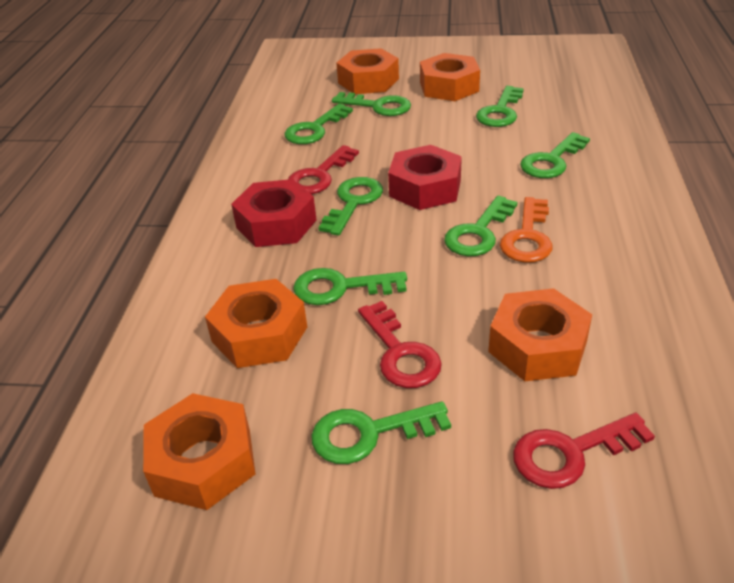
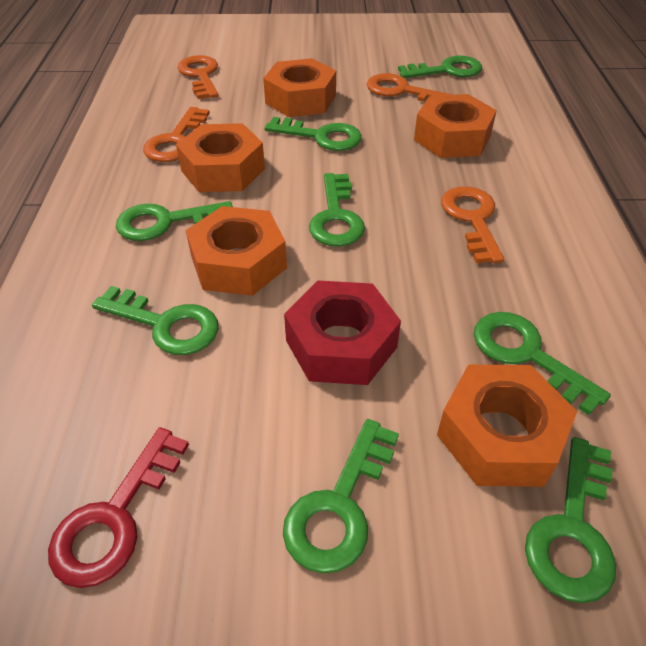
orange key: 1 -> 4
red key: 3 -> 1
red nut: 2 -> 1

